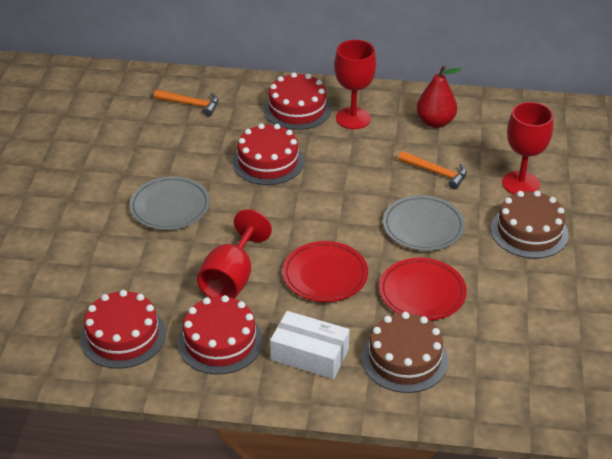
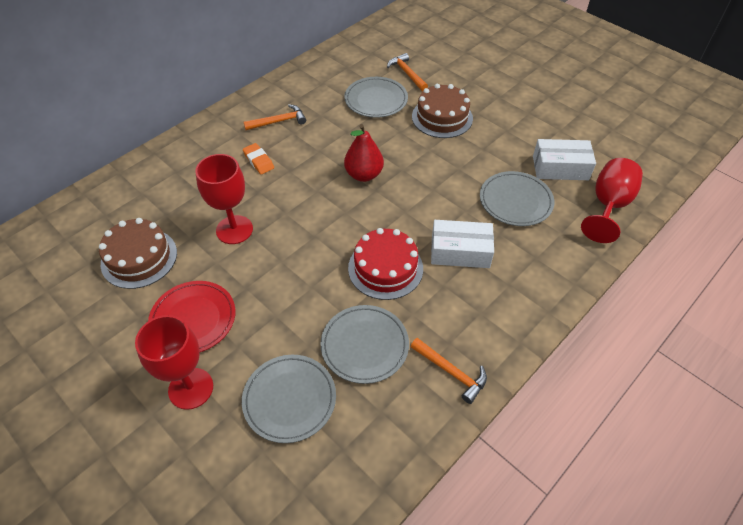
grey plate: 2 -> 4
orange eraser: 0 -> 1
orange hammer: 2 -> 3
red cake: 4 -> 1
red plate: 2 -> 1
white box: 1 -> 2

